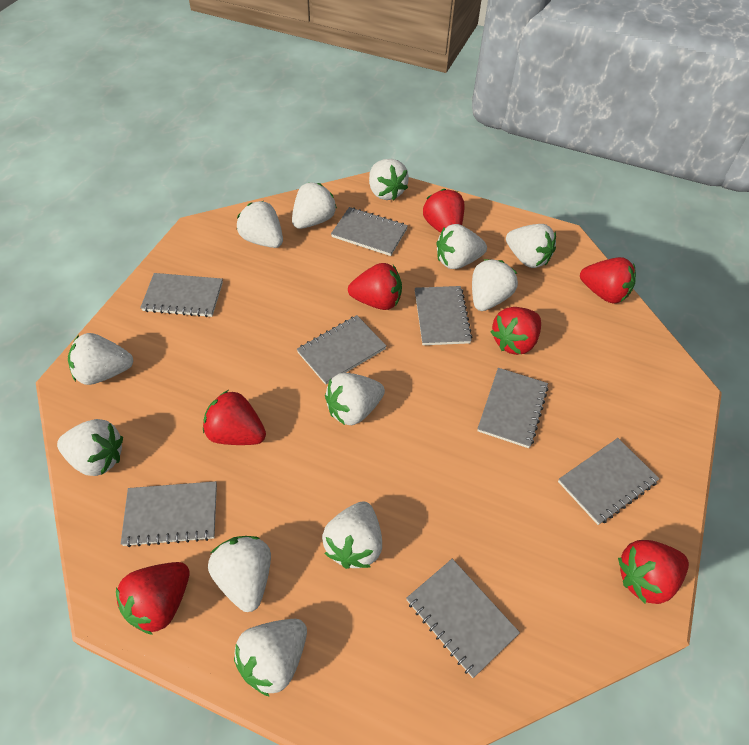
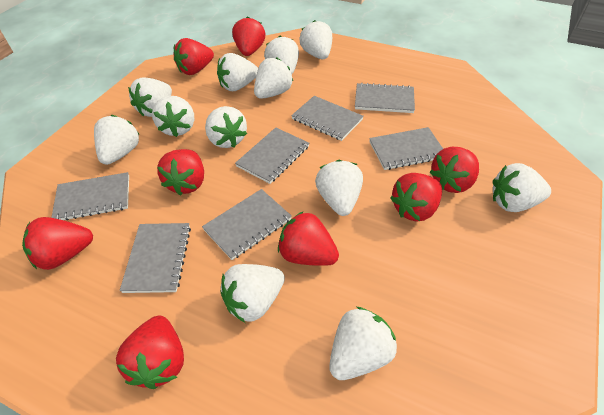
grey notebook: 8 -> 7
red strawberry: 7 -> 8

